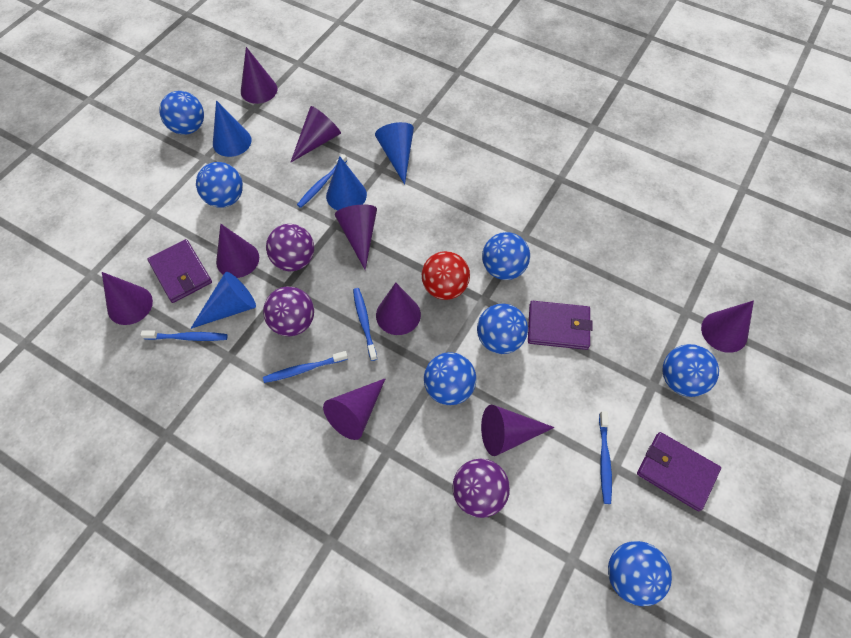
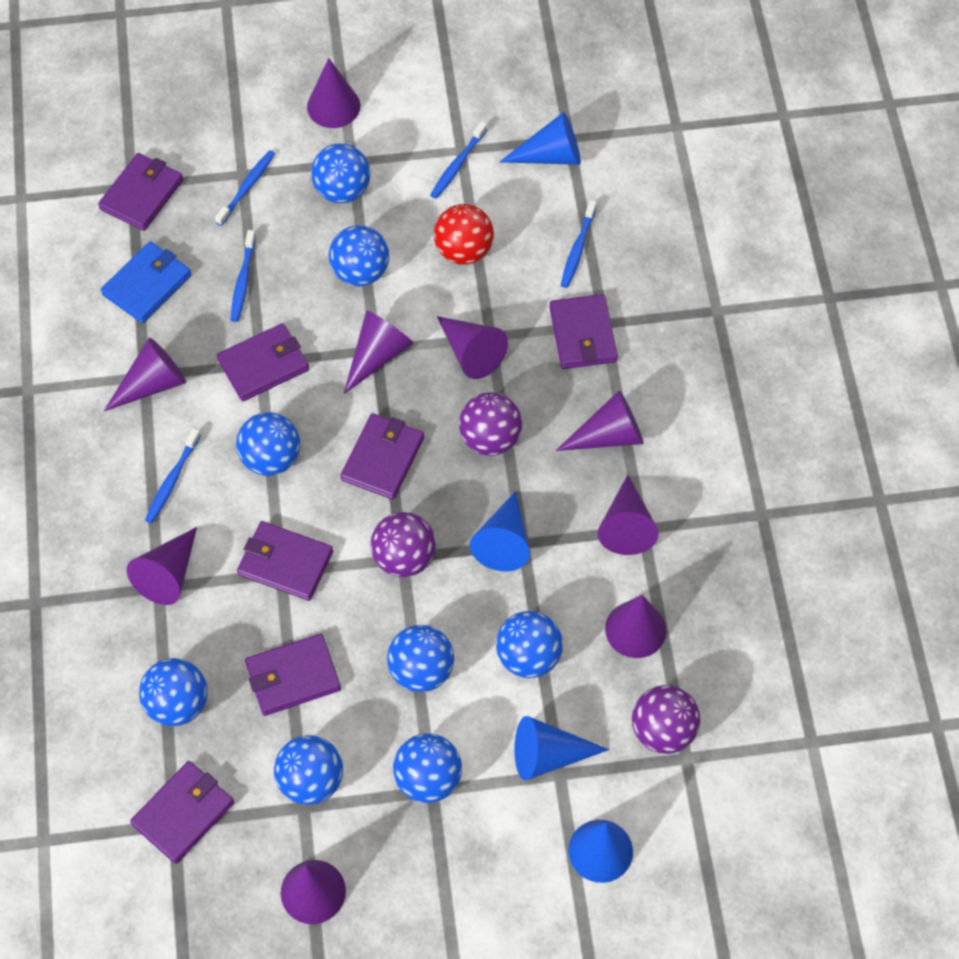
blue ball: 7 -> 8
blue wallet: 0 -> 1
purple wallet: 3 -> 7

